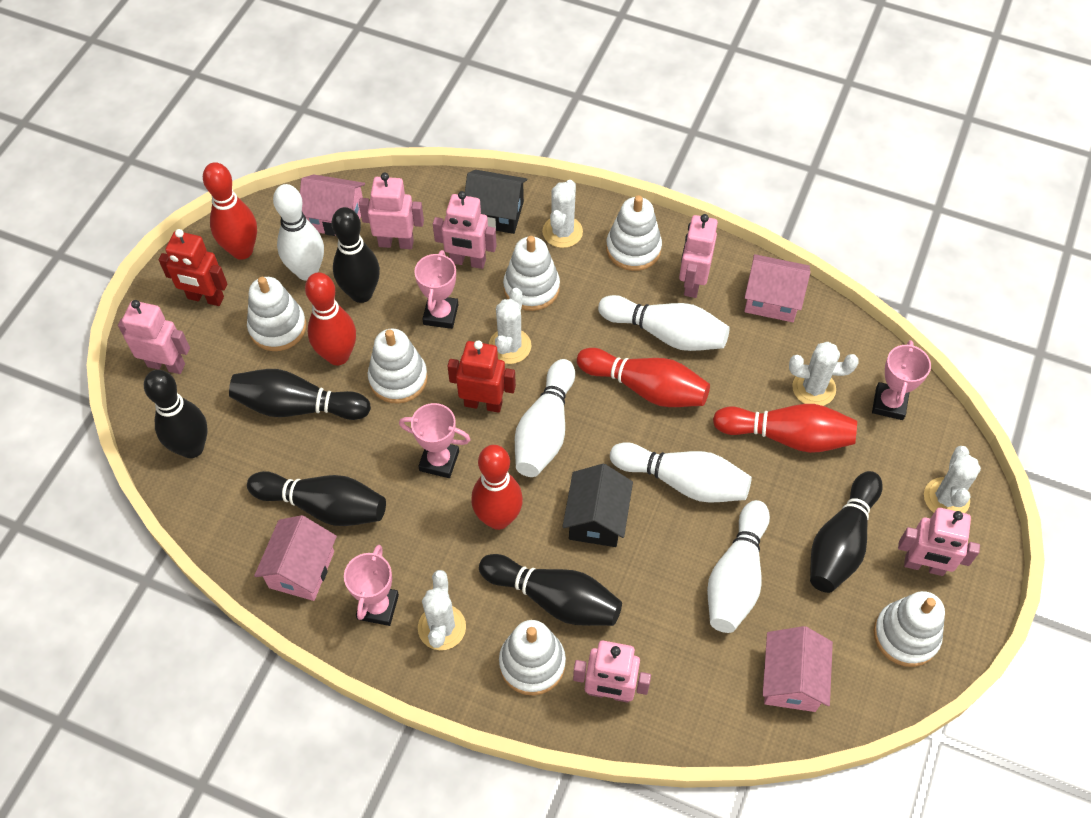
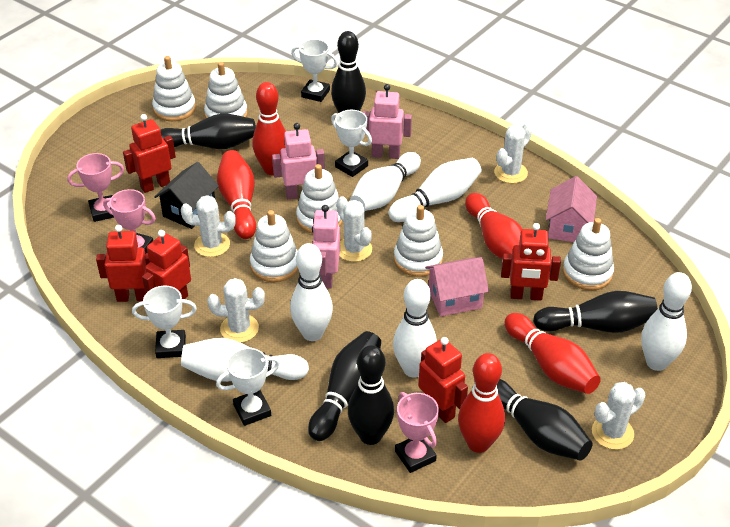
black house: 2 -> 1
pink house: 4 -> 2
pink robot: 6 -> 3
pink trophy: 4 -> 3
red robot: 2 -> 5
white bowling pin: 5 -> 6
white trophy: 0 -> 4

